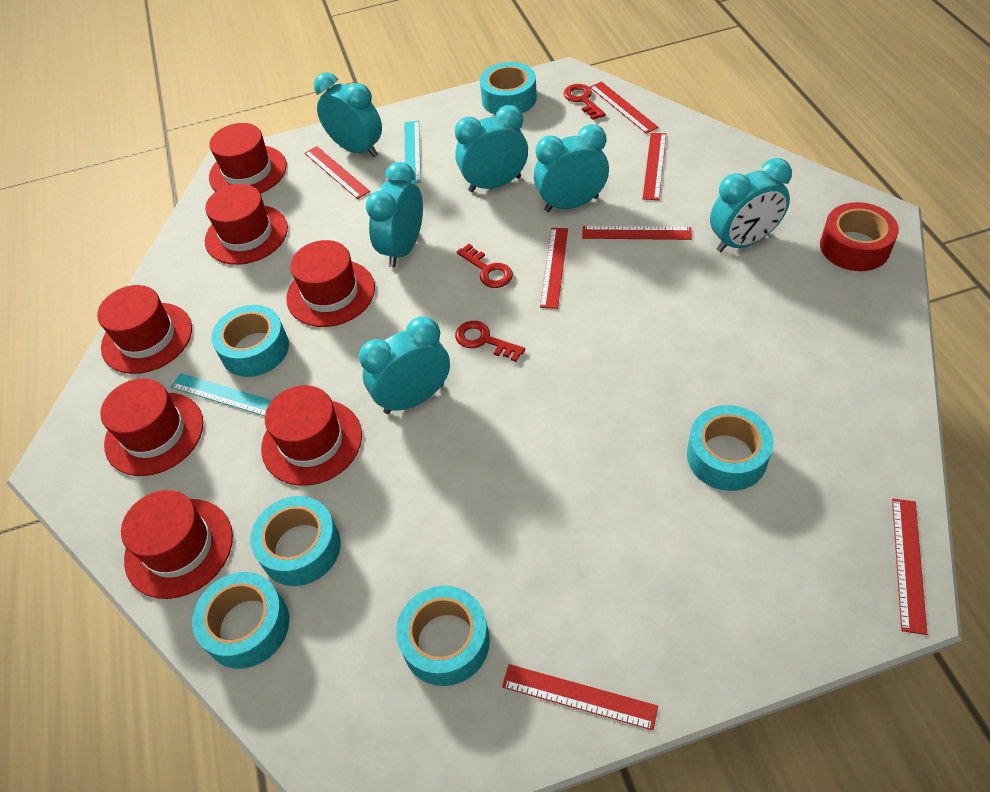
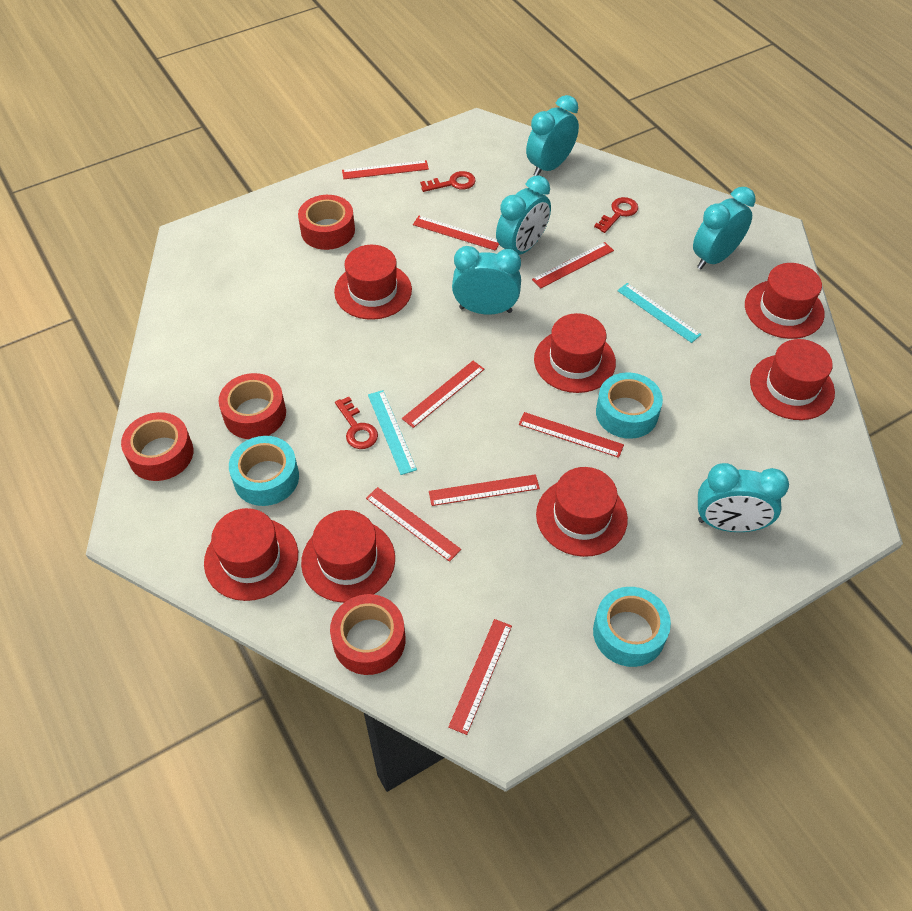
red ruler: 7 -> 8
red tape: 1 -> 4
turquoise clock: 6 -> 5
turquoise tape: 6 -> 3

